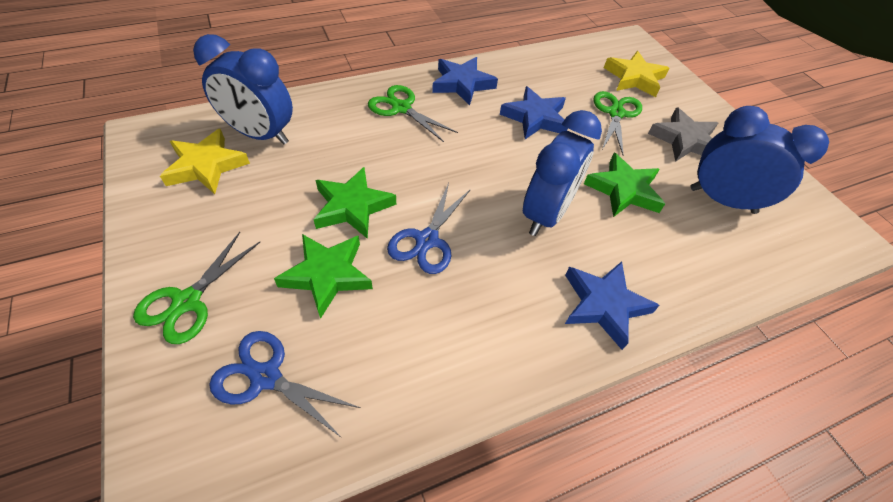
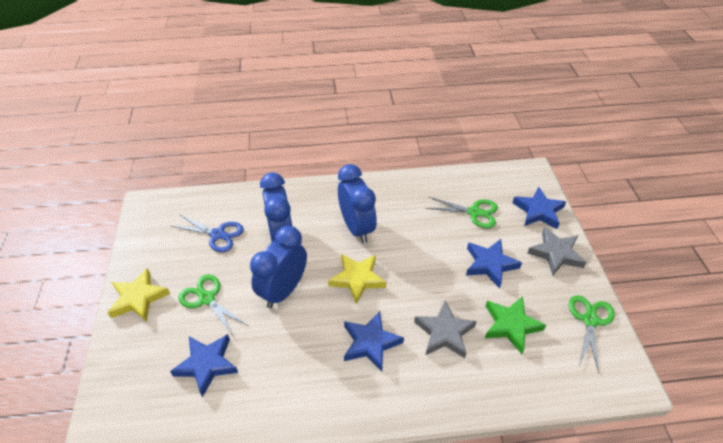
blue scissors: 2 -> 1
blue star: 3 -> 4
green star: 3 -> 1
grey star: 1 -> 2

